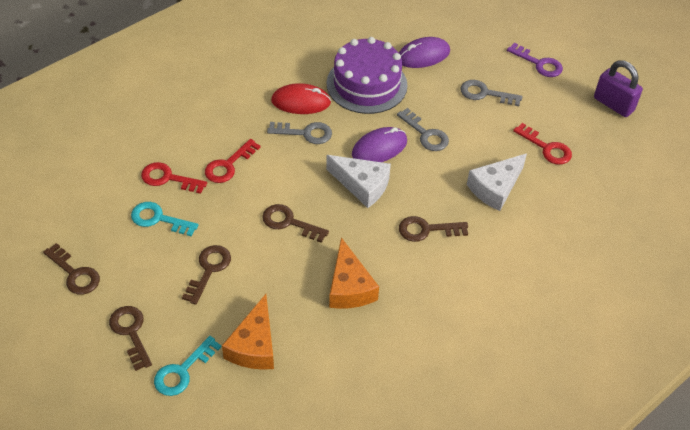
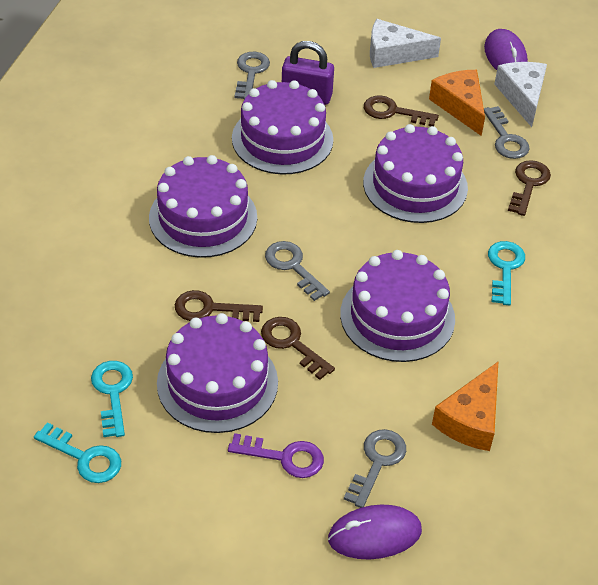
brown key: 5 -> 4
grey key: 3 -> 4
purple cake: 1 -> 5
red key: 3 -> 0
red mouse: 1 -> 0
turquoise key: 2 -> 3

